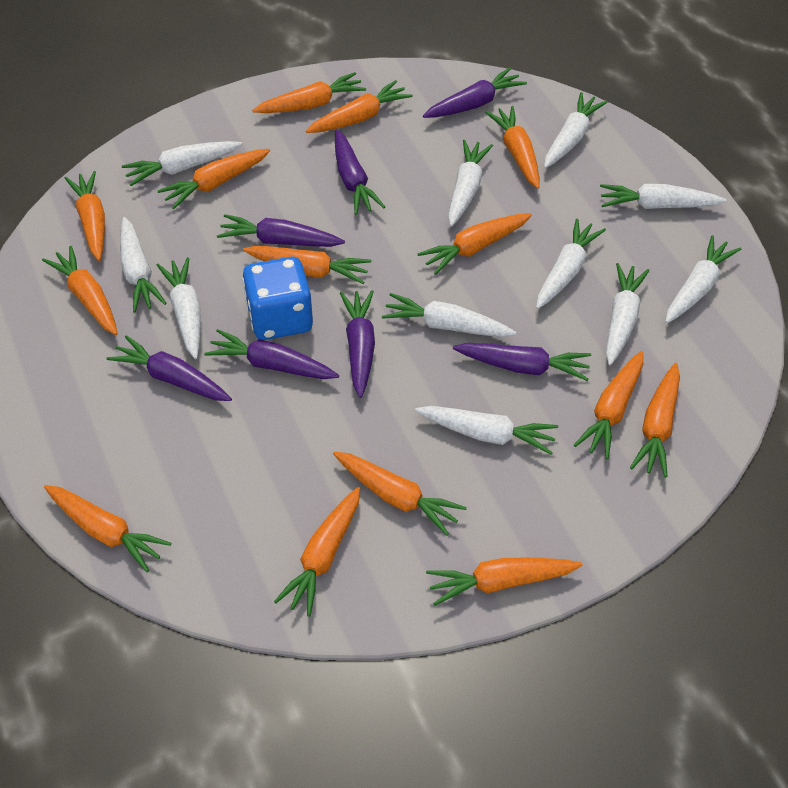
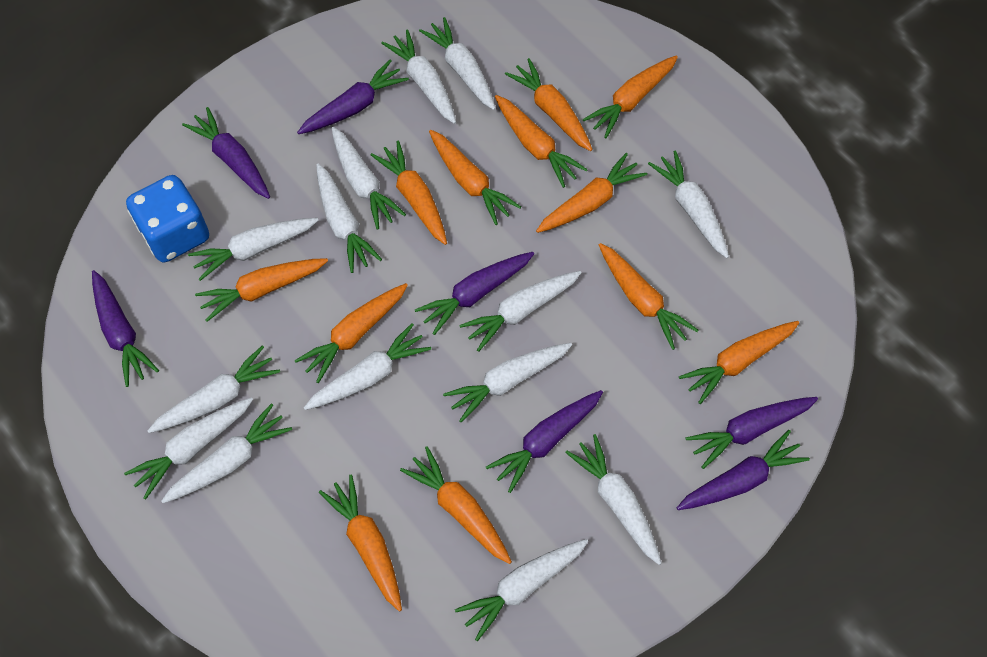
orange carrot: 14 -> 12
white carrot: 11 -> 14

